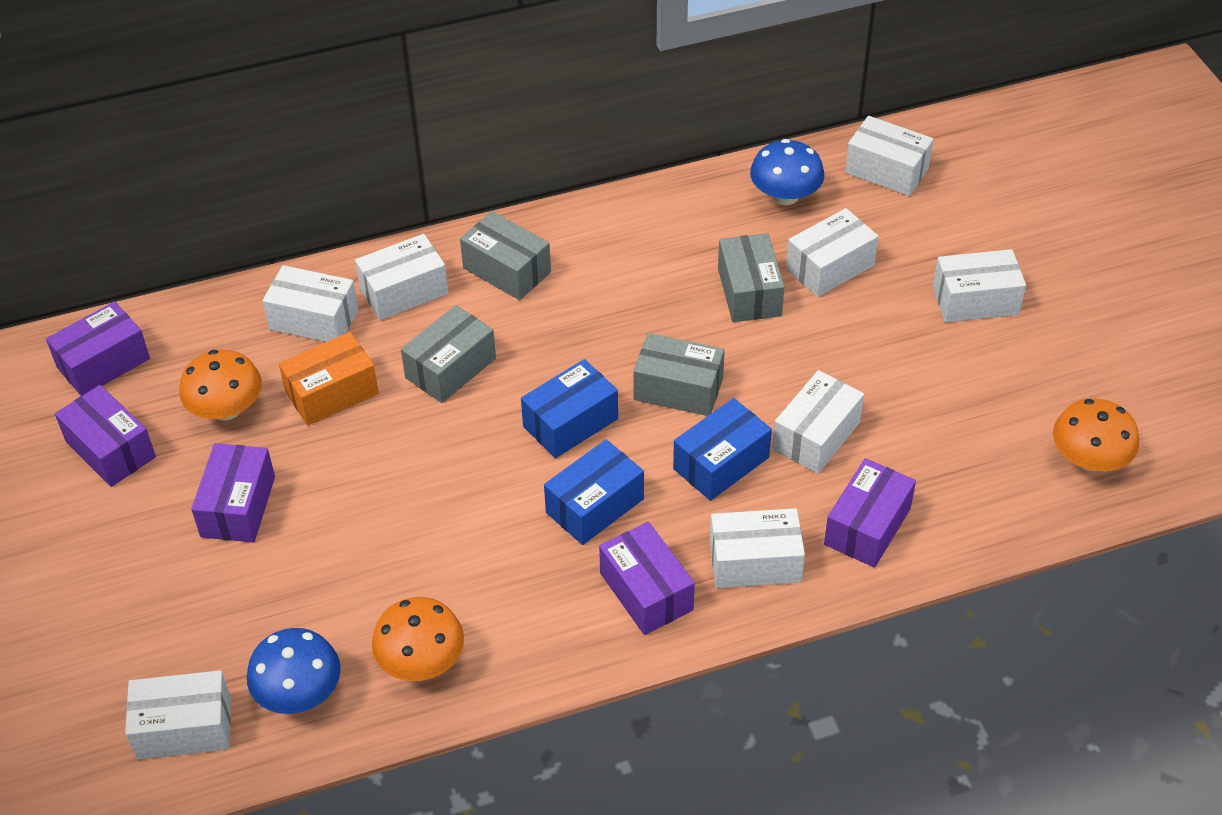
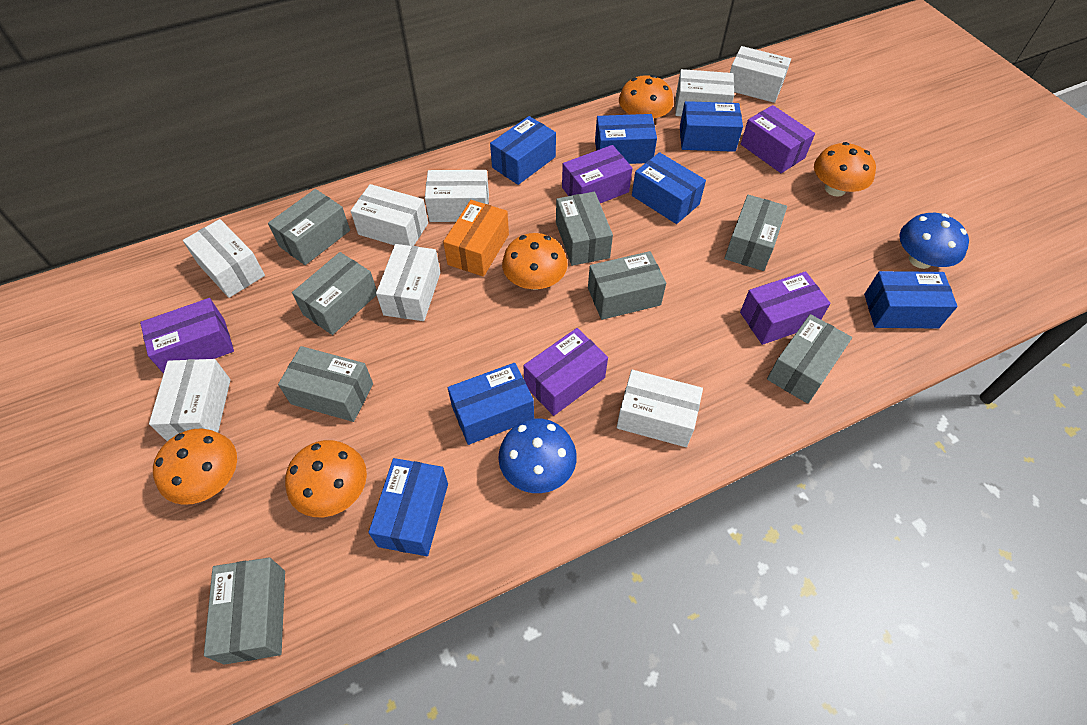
blue box: 3 -> 7
grey box: 4 -> 8
orange mushroom: 3 -> 5

